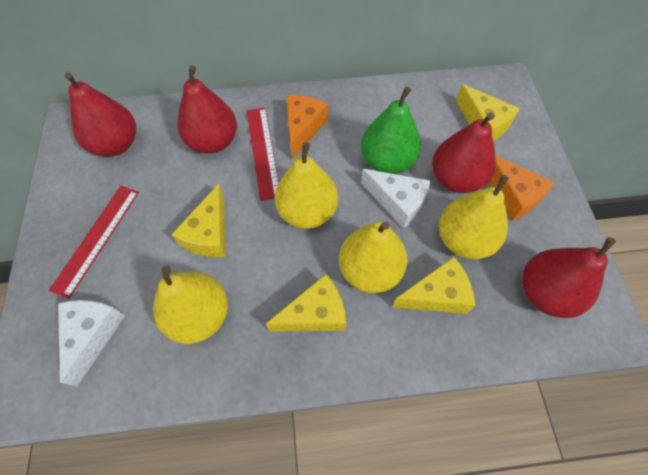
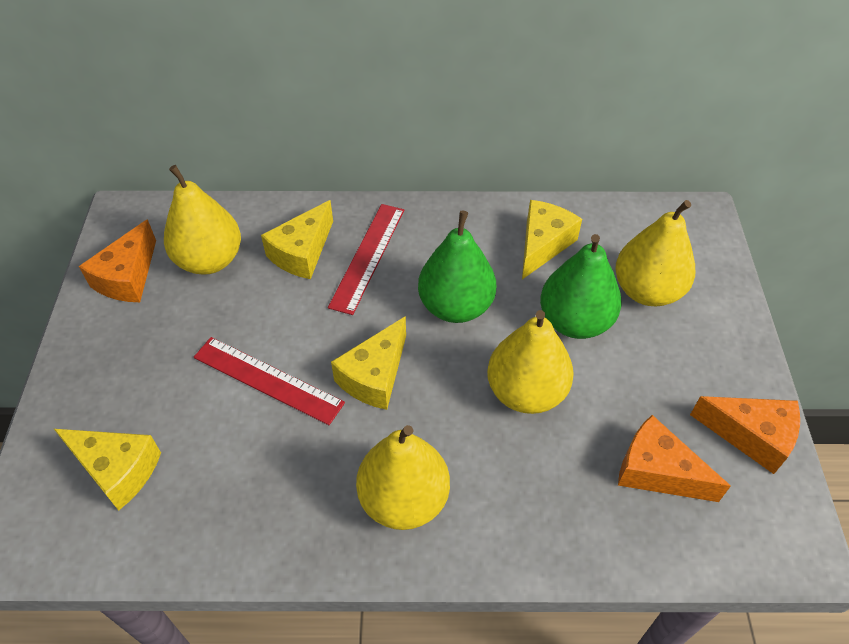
green pear: 1 -> 2
orange cheese: 2 -> 3
red pear: 4 -> 0
white cheese: 2 -> 0

